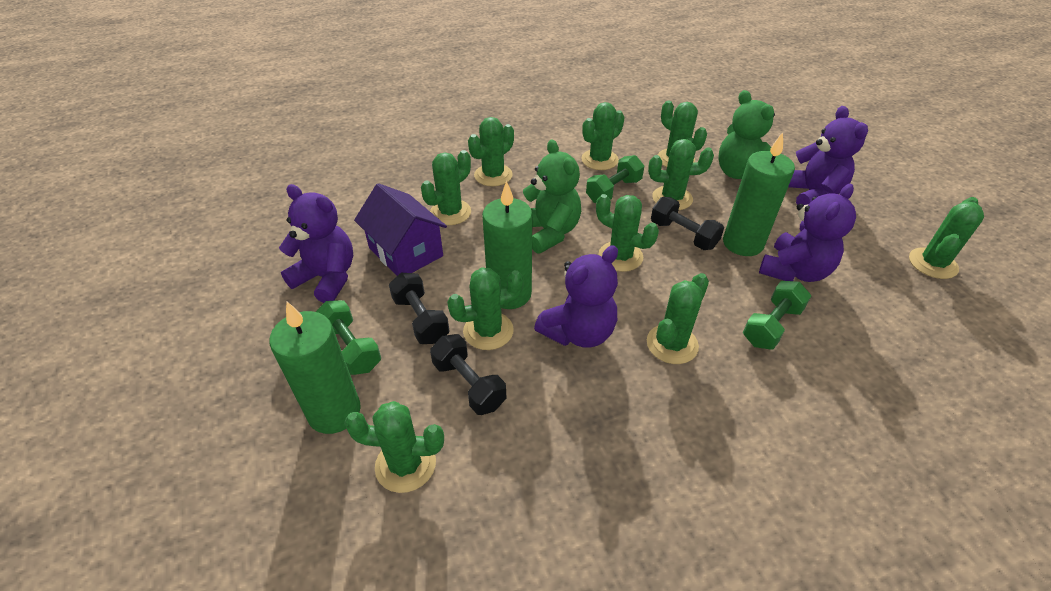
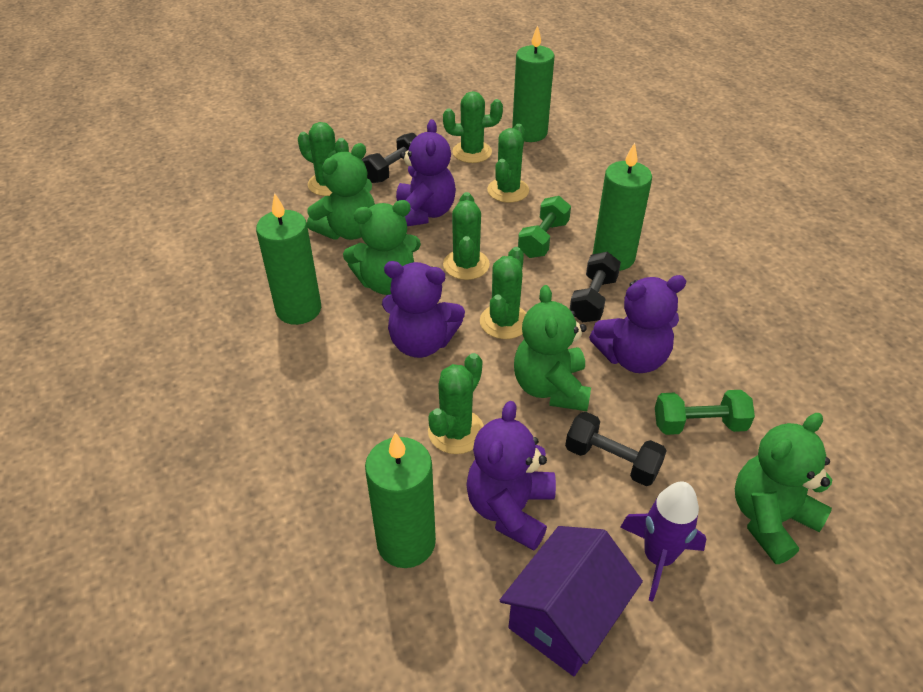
green cactus: 10 -> 6
green candle: 3 -> 4
green dumbbell: 3 -> 2
green teddy bear: 2 -> 4
purple rocket: 0 -> 1

